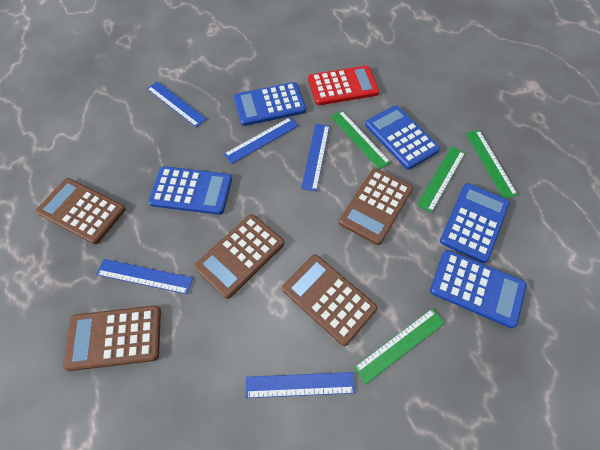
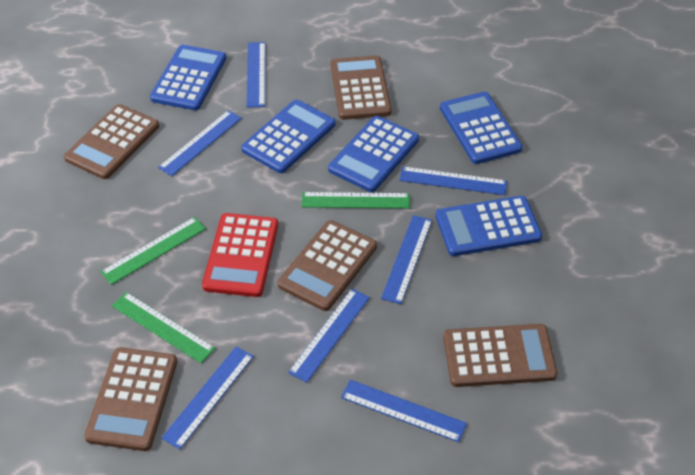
blue ruler: 5 -> 7
green ruler: 4 -> 3

